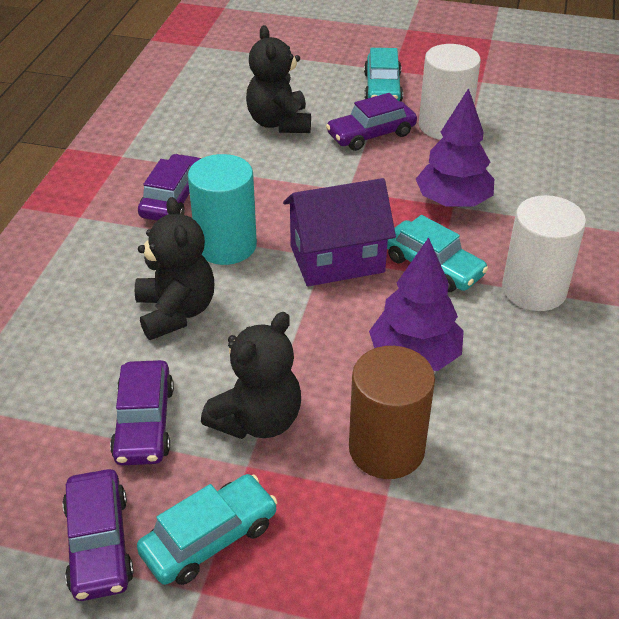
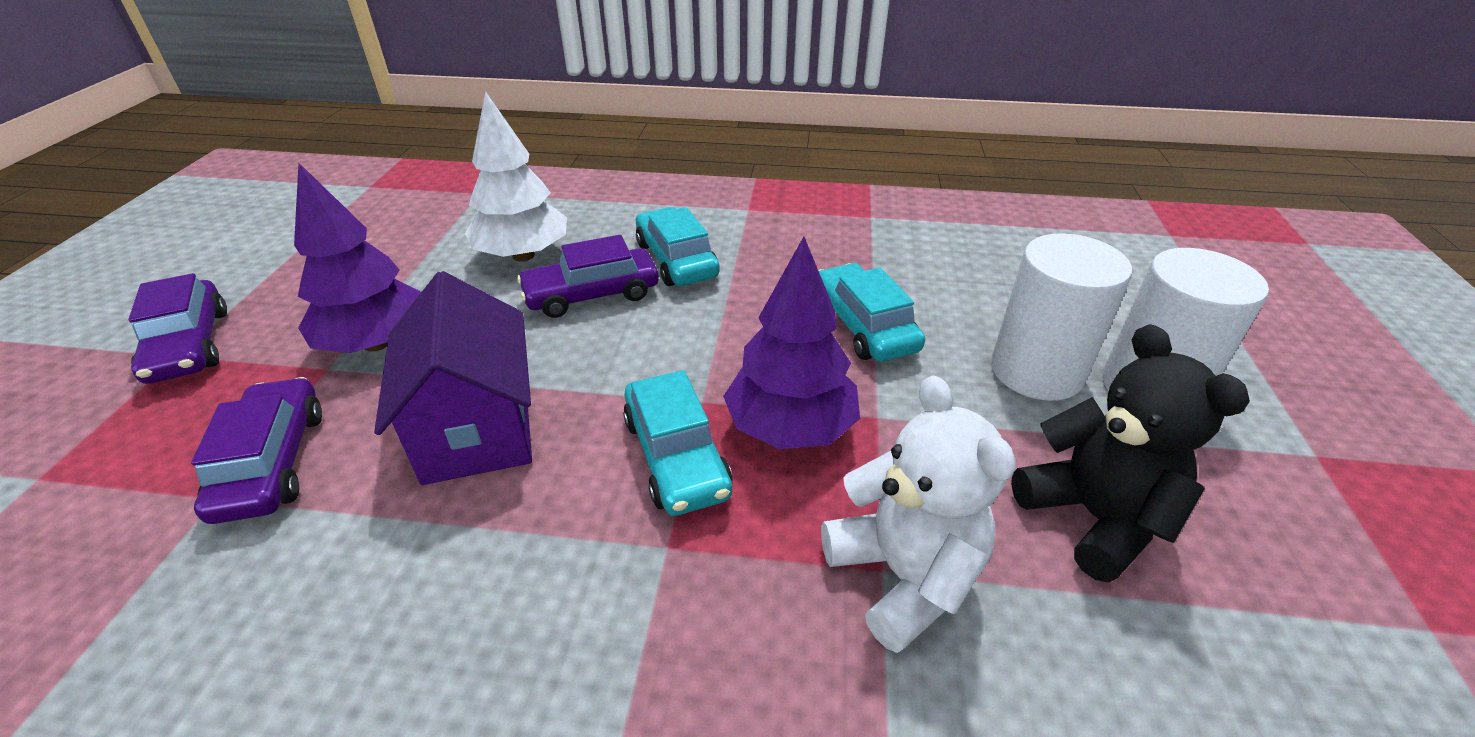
black teddy bear: 3 -> 1
brown cylinder: 1 -> 0
purple car: 4 -> 3
turquoise cylinder: 1 -> 0
white teddy bear: 0 -> 1
white tree: 0 -> 1

